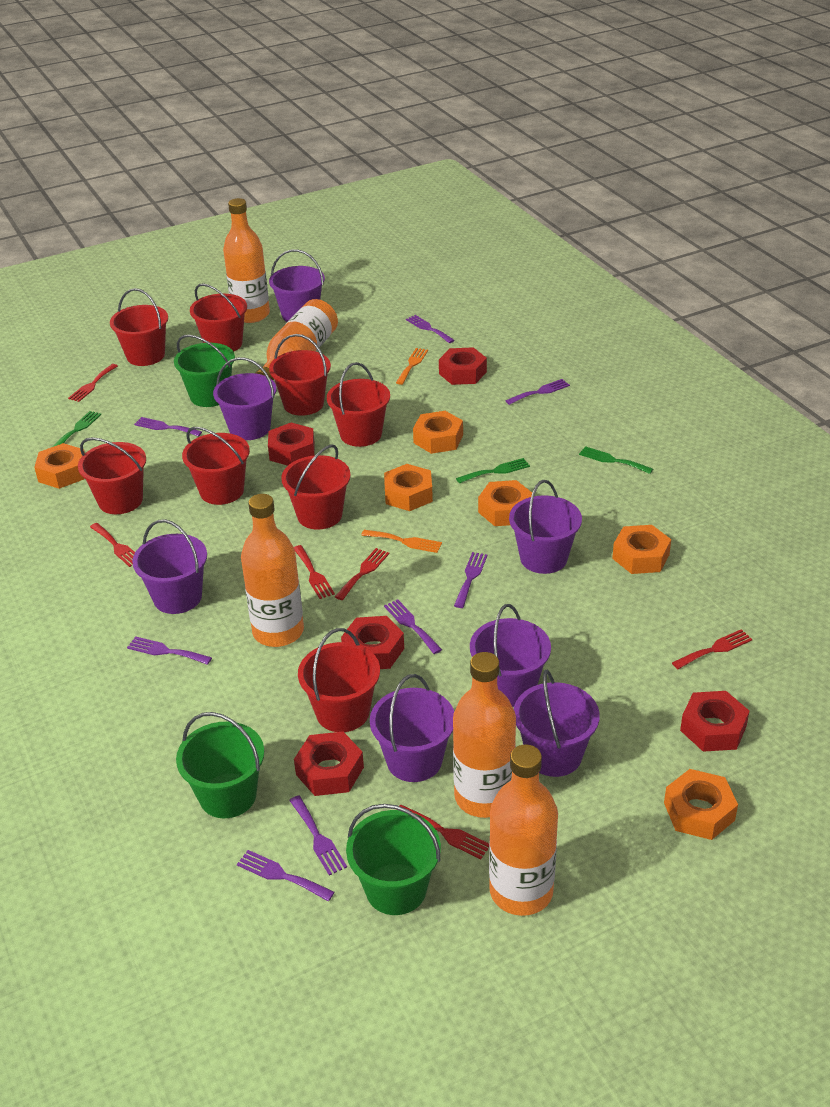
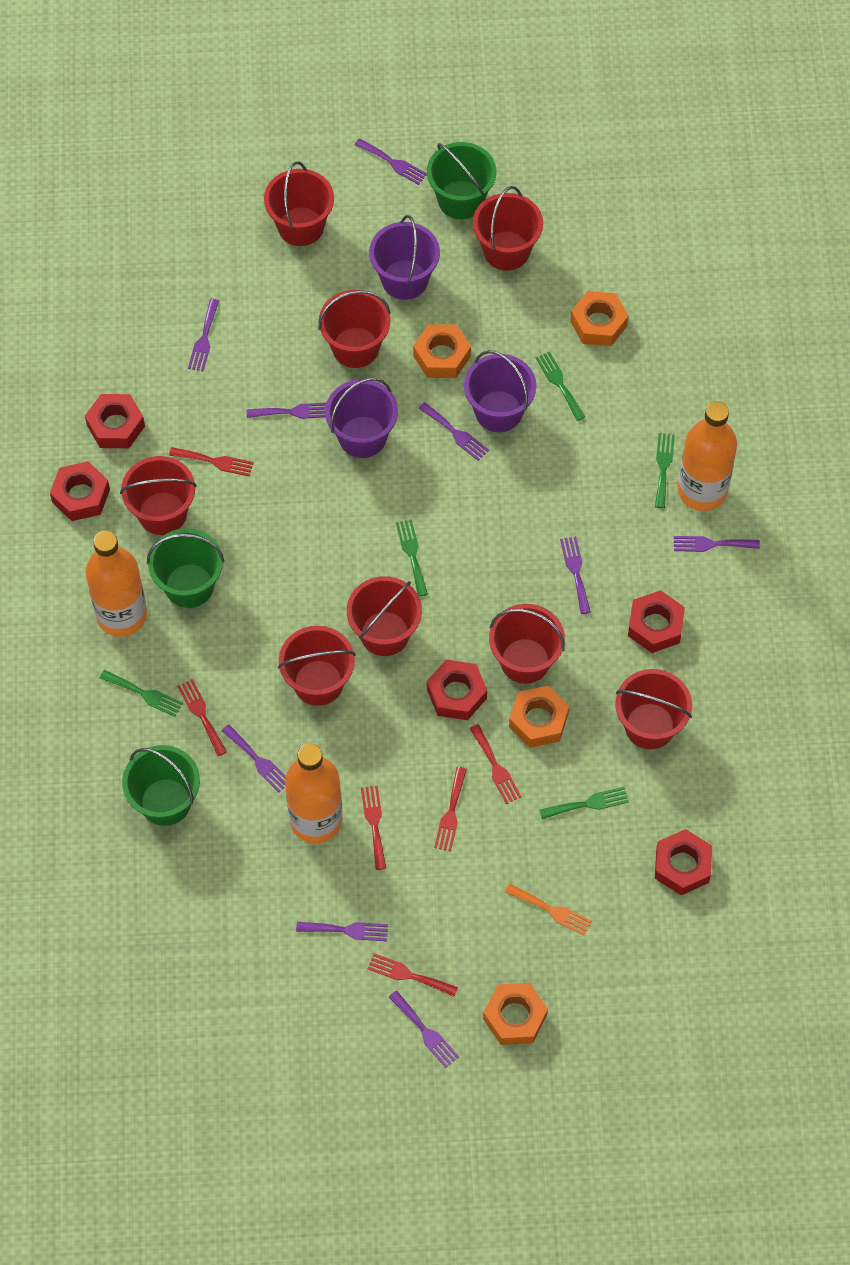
green fork: 3 -> 5
orange bottle: 5 -> 3
orange fork: 2 -> 1
orange nut: 6 -> 4
purple bucket: 7 -> 3
purple fork: 8 -> 9

